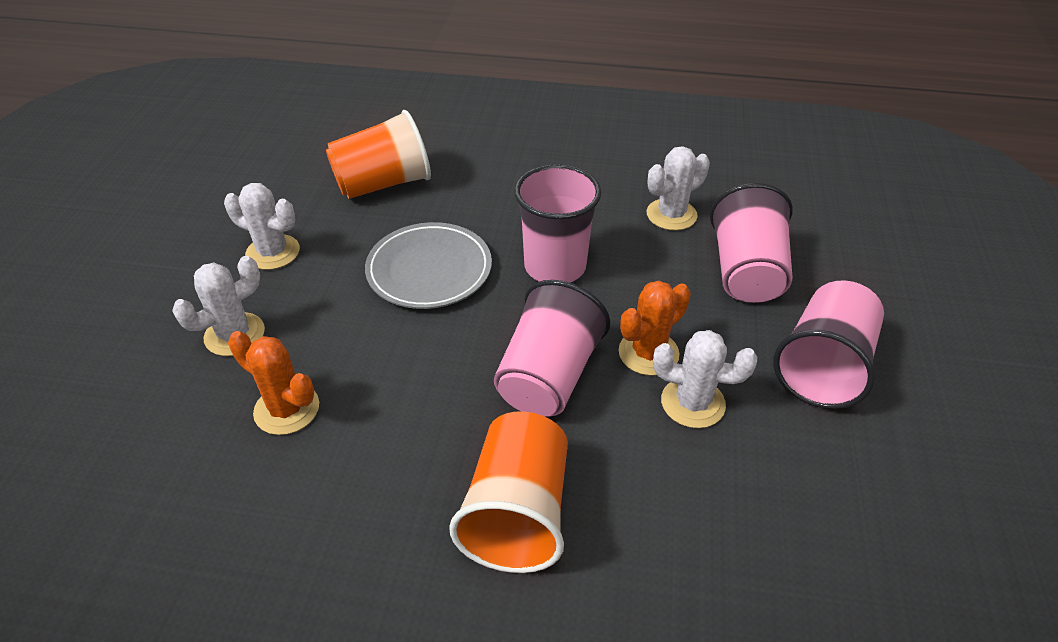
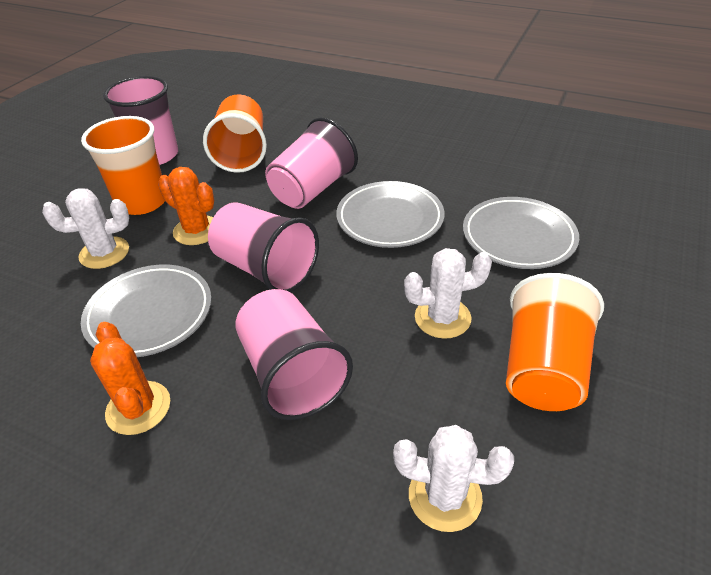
grey plate: 1 -> 3
orange cup: 2 -> 3
white cactus: 4 -> 3

